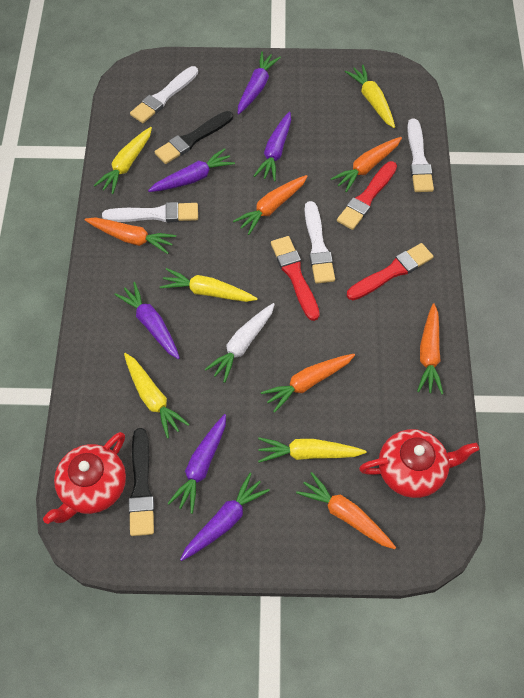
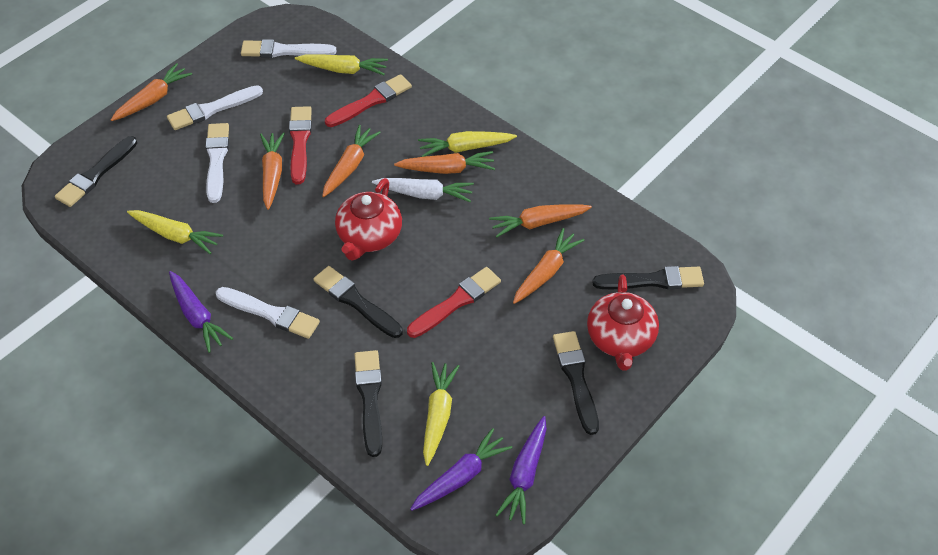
black brush: 2 -> 5
purple carrot: 6 -> 3
yellow carrot: 5 -> 4

